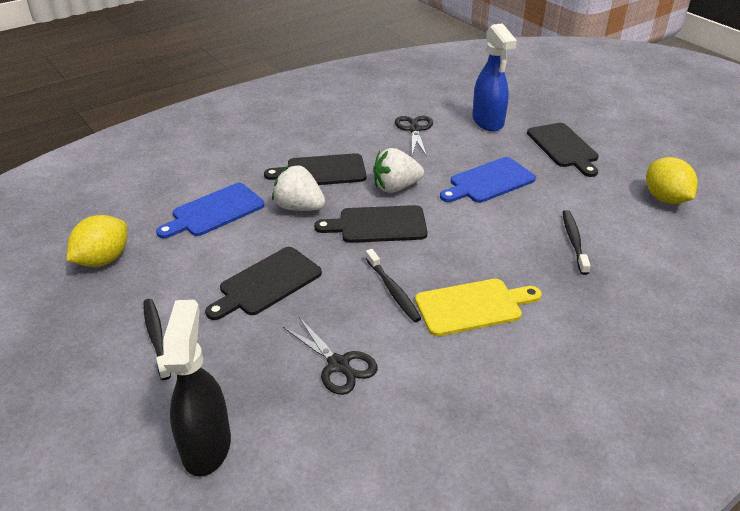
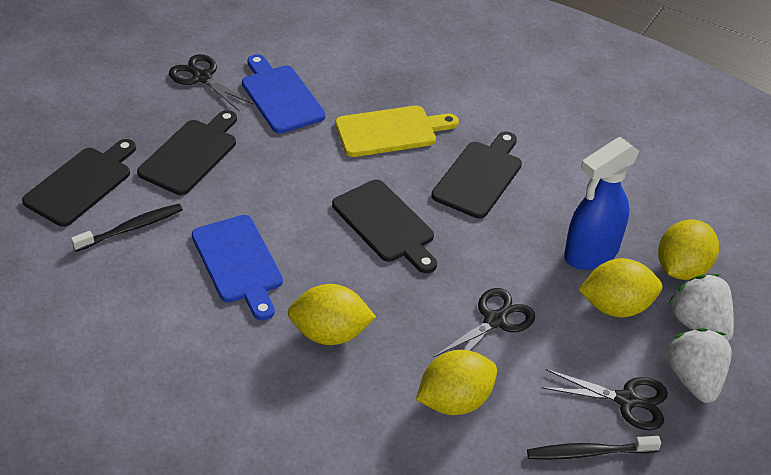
black scissors: 2 -> 3
black spray bottle: 1 -> 0
black toothbrush: 3 -> 2
yellow lemon: 2 -> 4

